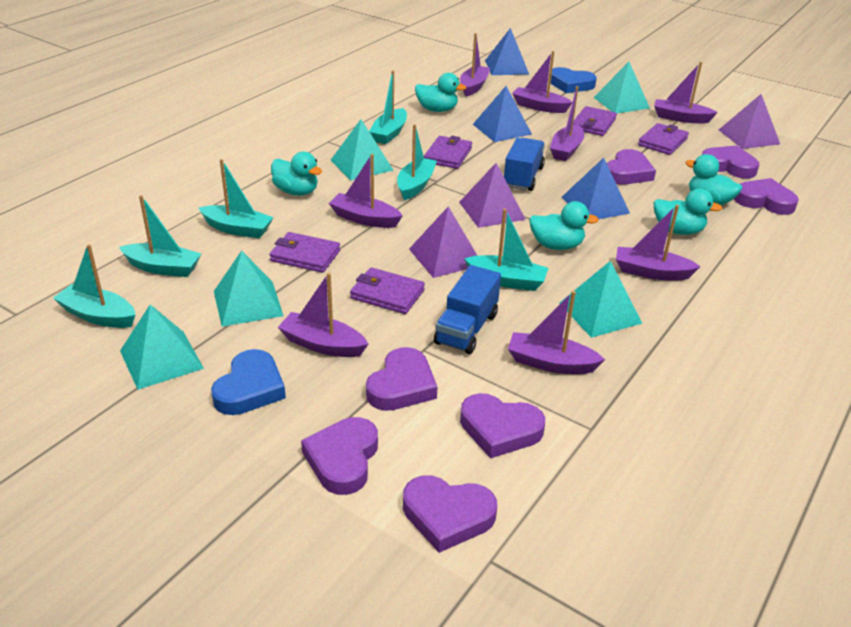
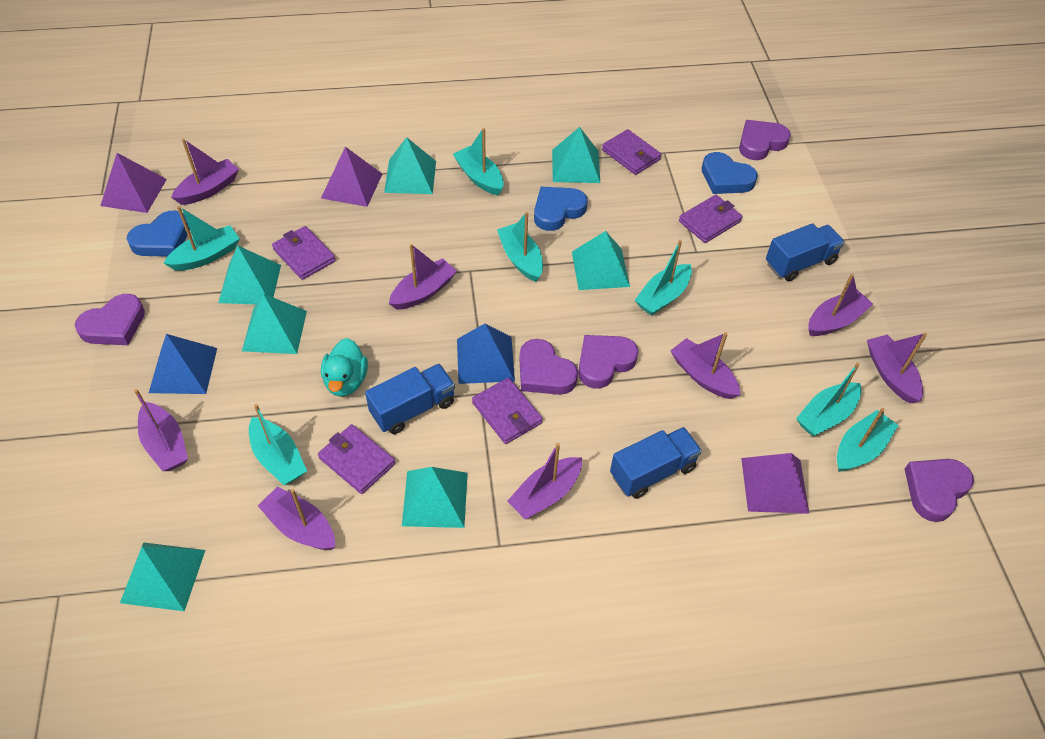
blue heart: 2 -> 3
blue pyramid: 3 -> 2
blue truck: 2 -> 3
purple heart: 7 -> 5
turquoise boat: 6 -> 7
turquoise duck: 5 -> 1
turquoise pyramid: 5 -> 7

